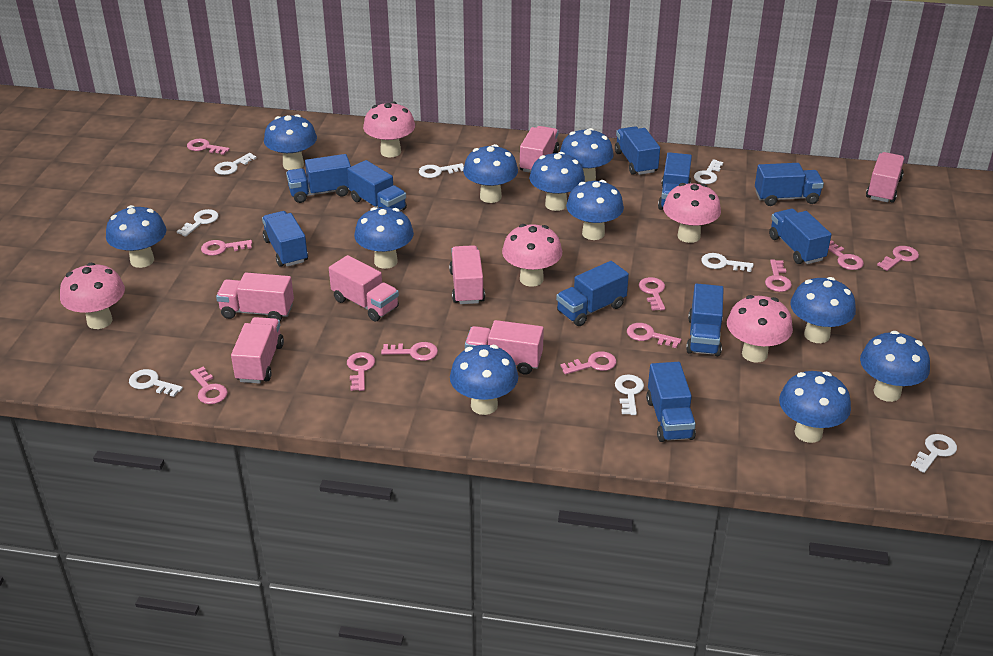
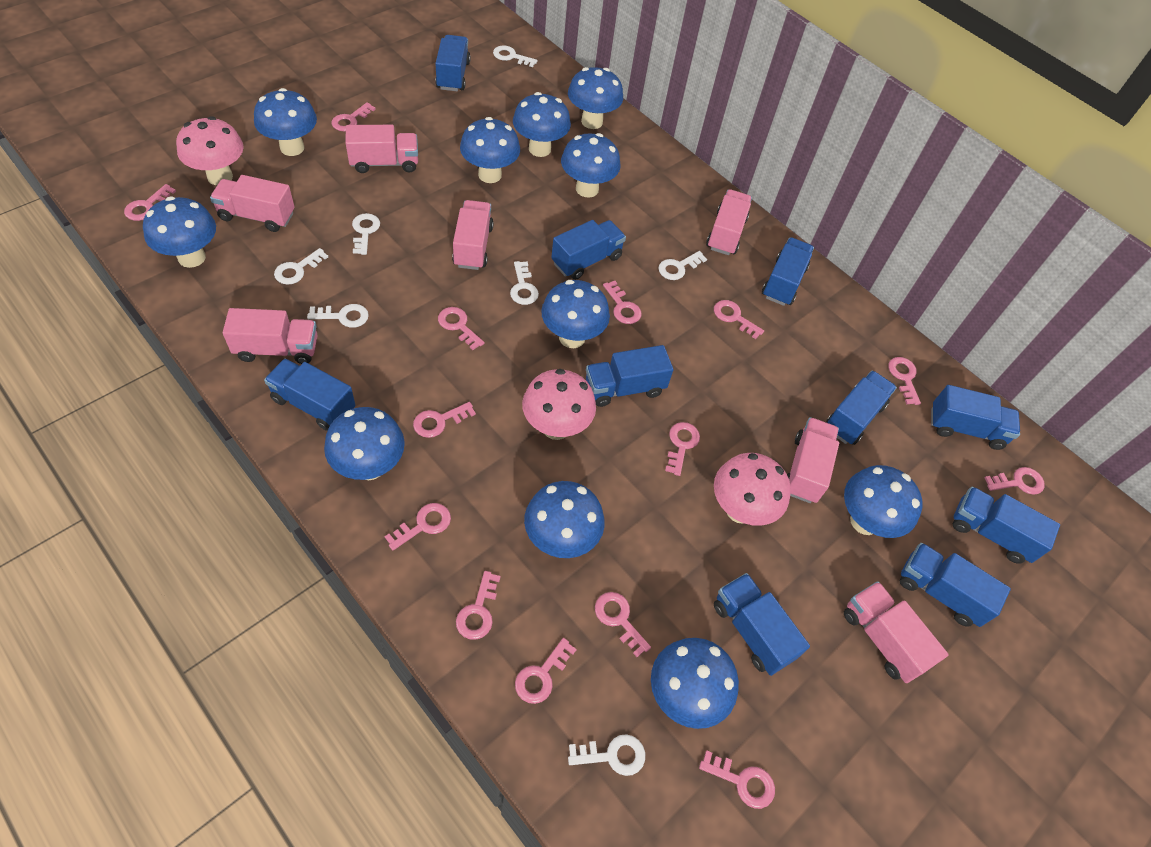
pink key: 11 -> 14
pink mushroom: 5 -> 3
white key: 8 -> 7

